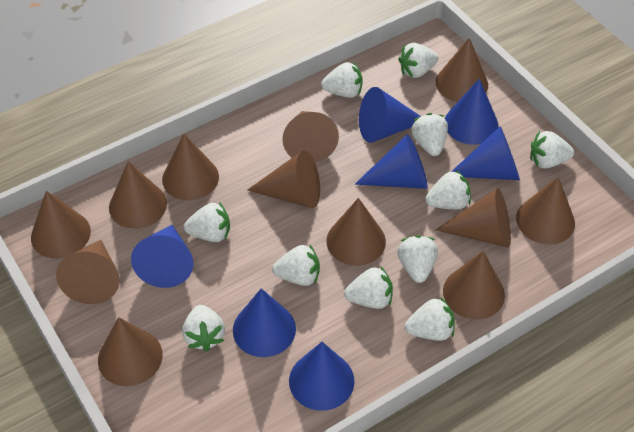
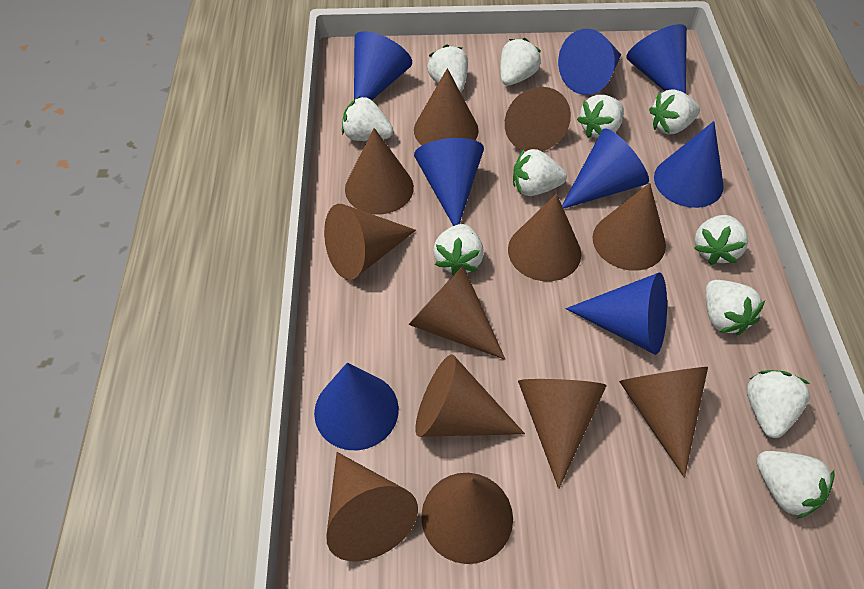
blue cone: 7 -> 8

